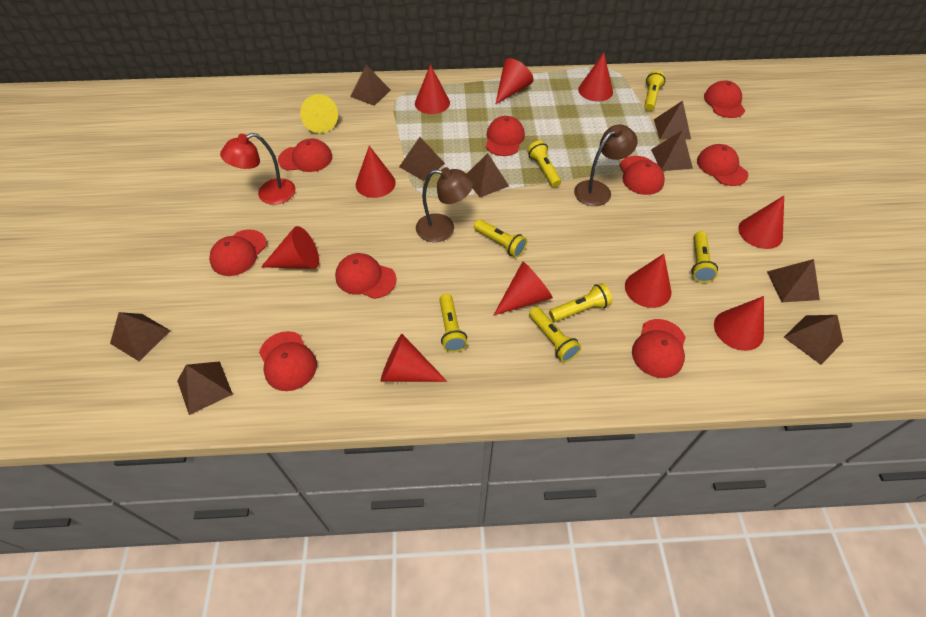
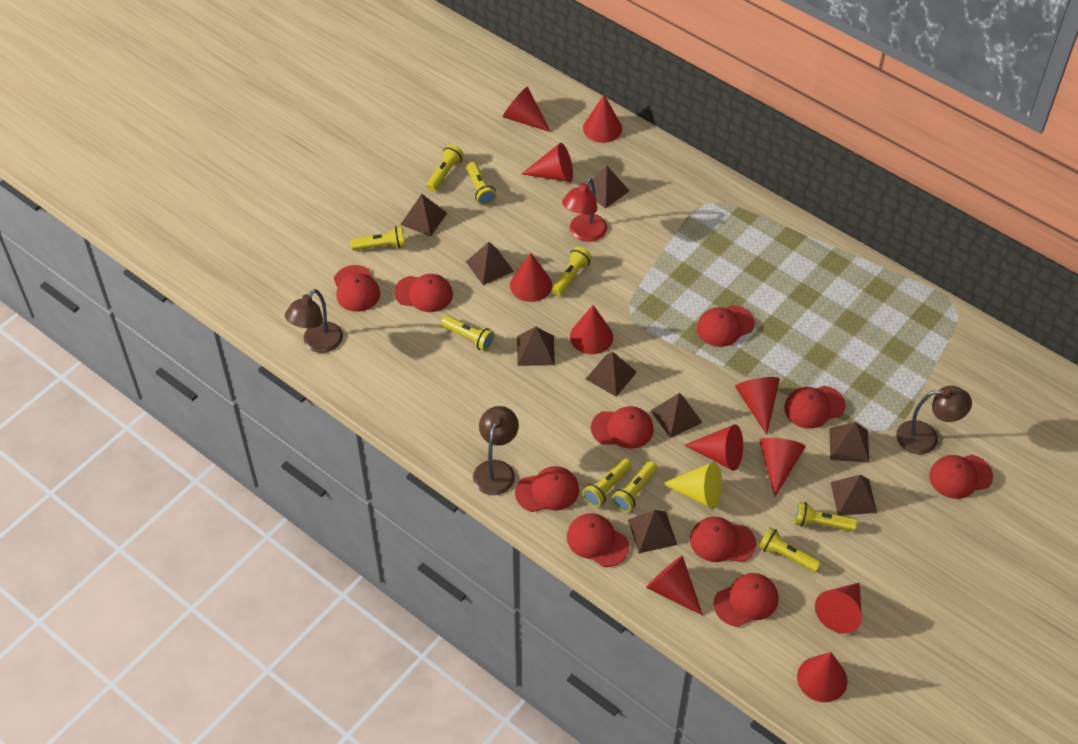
brown lamp: 2 -> 3
red cap: 9 -> 10
red cone: 10 -> 11
yellow flashlight: 7 -> 9

